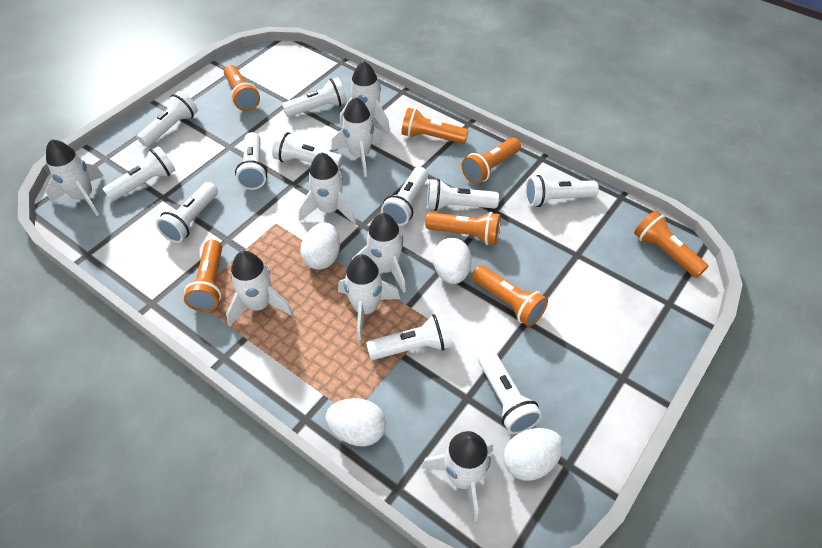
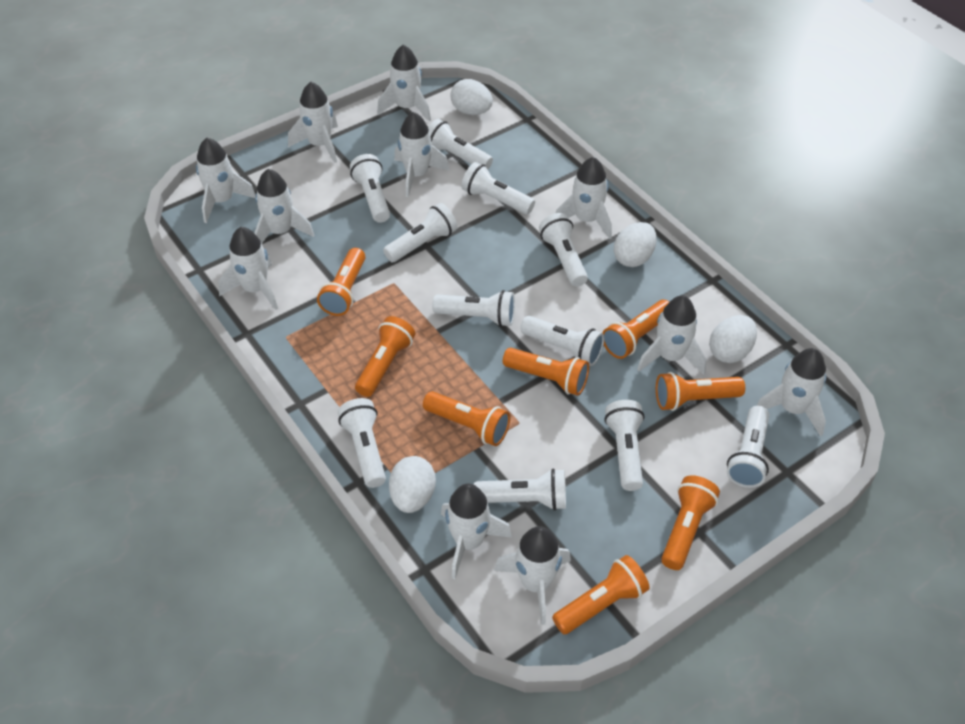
orange flashlight: 7 -> 8
white rocket: 8 -> 11

